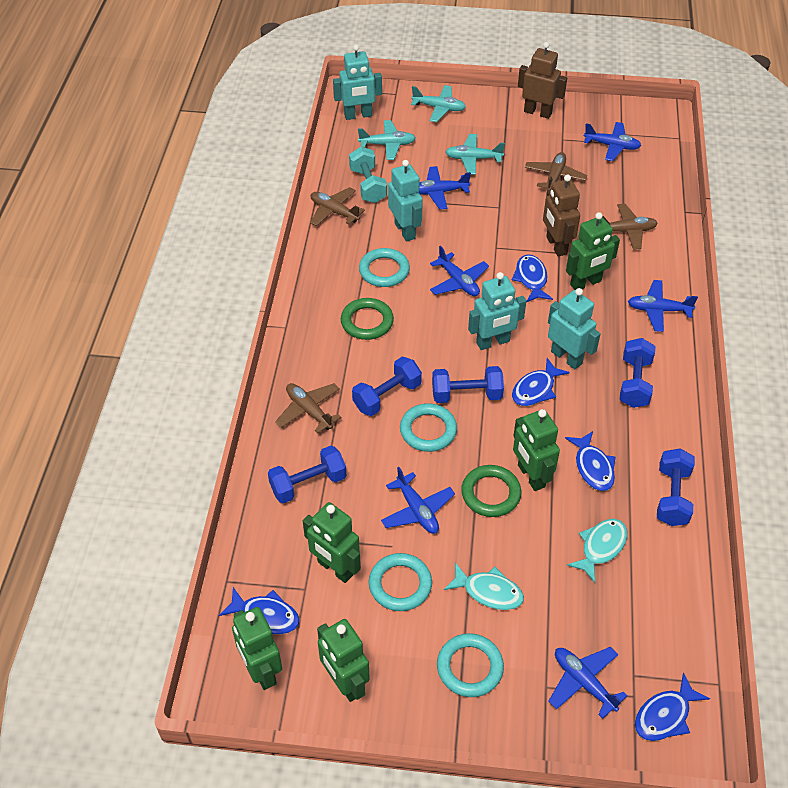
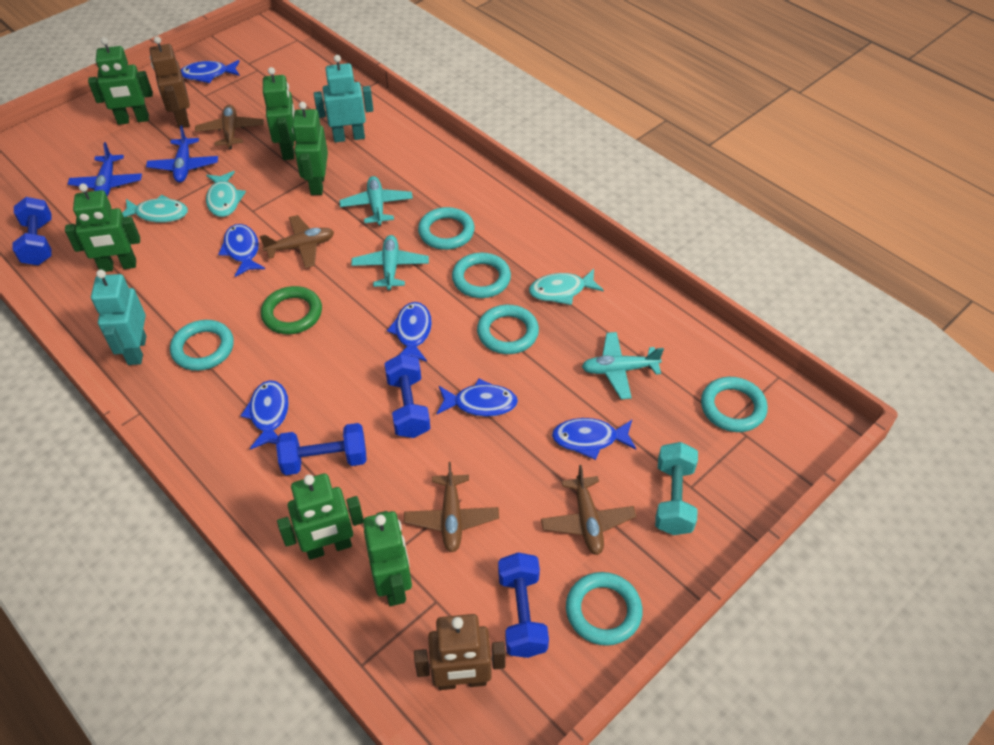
blue dumbbell: 5 -> 4
blue fish: 5 -> 6
blue plane: 6 -> 2
green ring: 2 -> 1
green robot: 5 -> 6
turquoise fish: 2 -> 3
turquoise ring: 4 -> 6
turquoise robot: 4 -> 2

